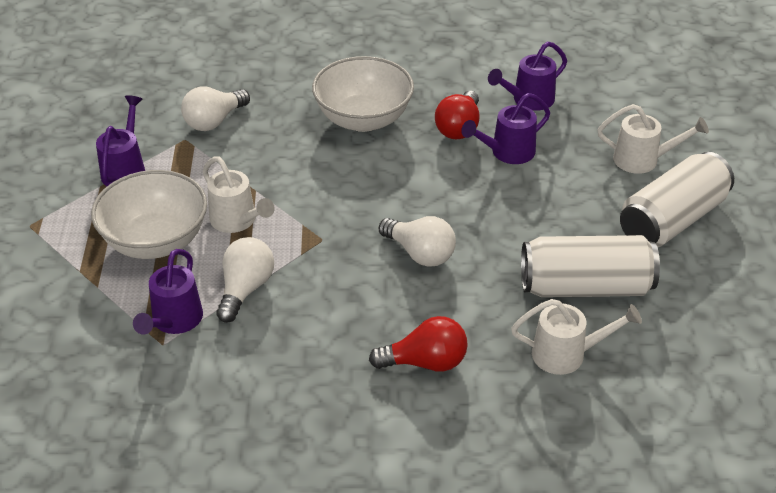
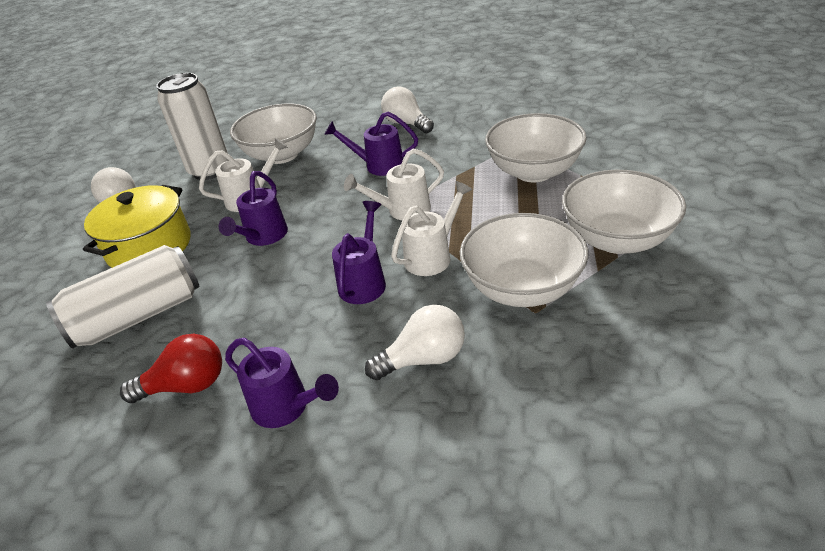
red light bulb: 2 -> 1
white bowl: 2 -> 4
yellow pot: 0 -> 1

